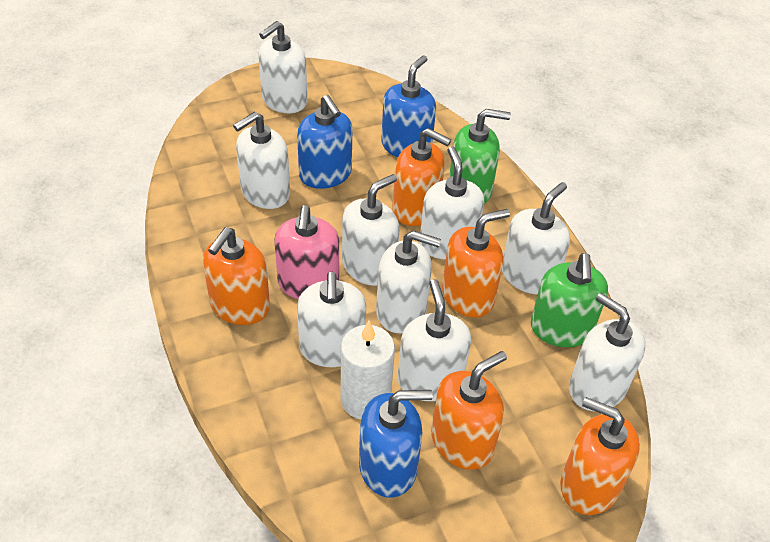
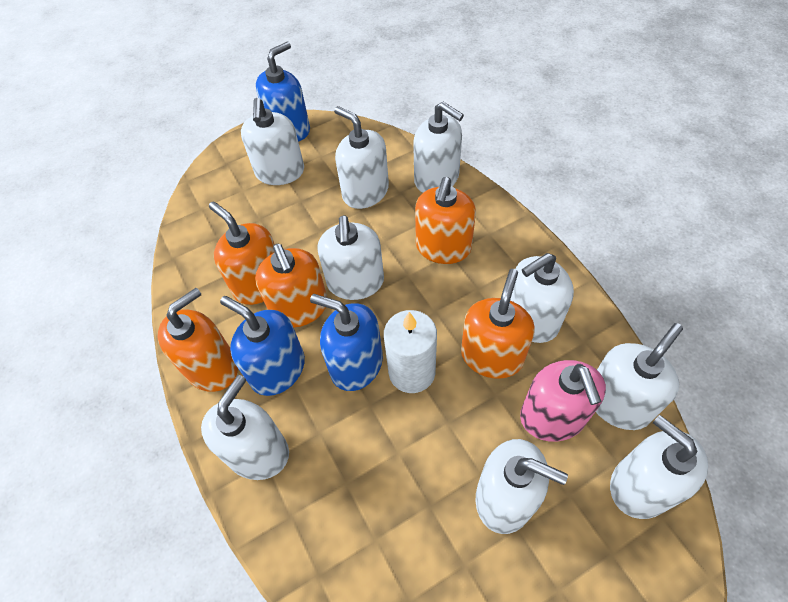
green soap dispenser: 2 -> 0

